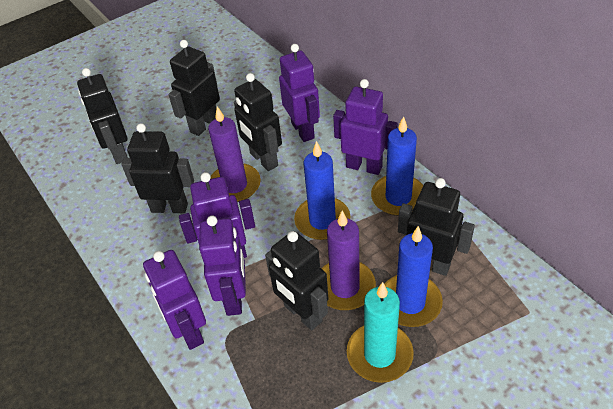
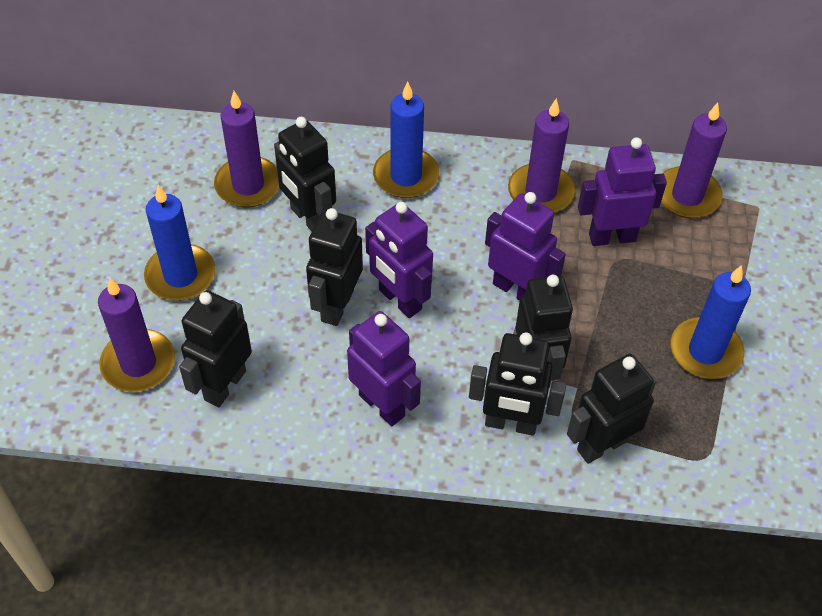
purple candle: 2 -> 4
purple robot: 5 -> 4
turquoise candle: 1 -> 0

